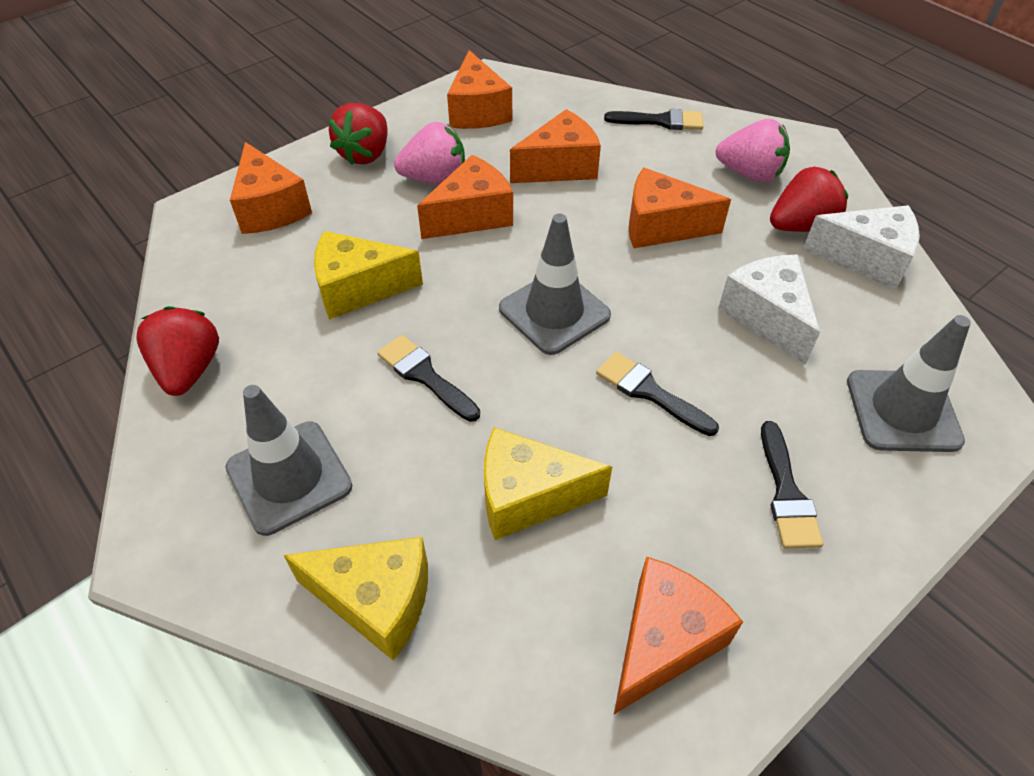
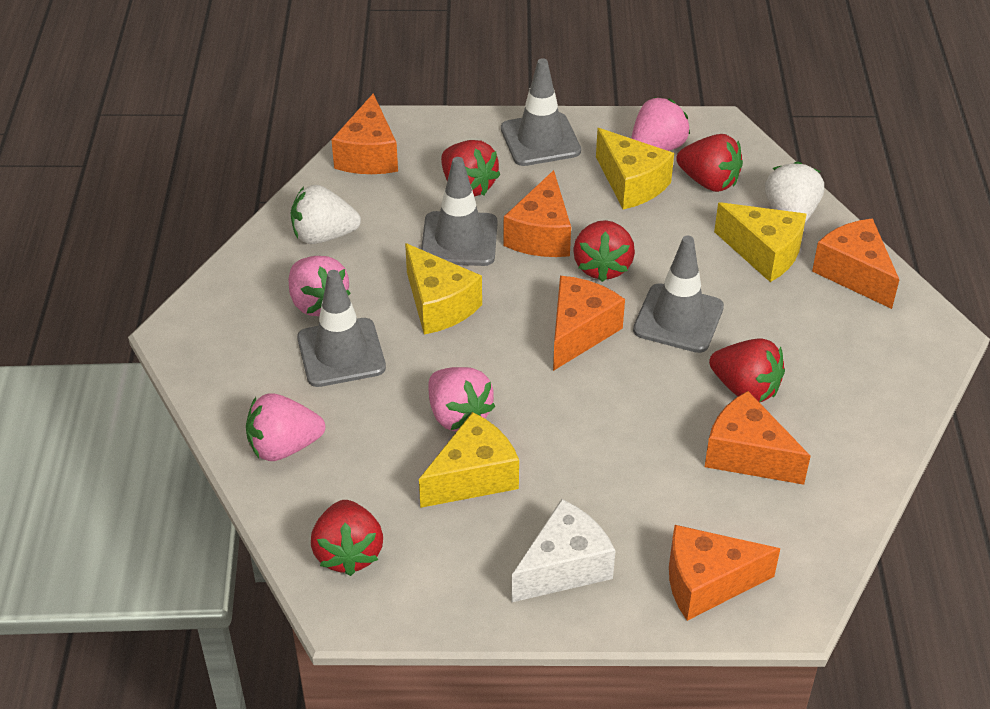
black brush: 4 -> 0
grey traffic cone: 3 -> 4
pink strawberry: 2 -> 4
red strawberry: 3 -> 5
white cheese: 2 -> 1
white strawberry: 0 -> 2
yellow cheese: 3 -> 4

